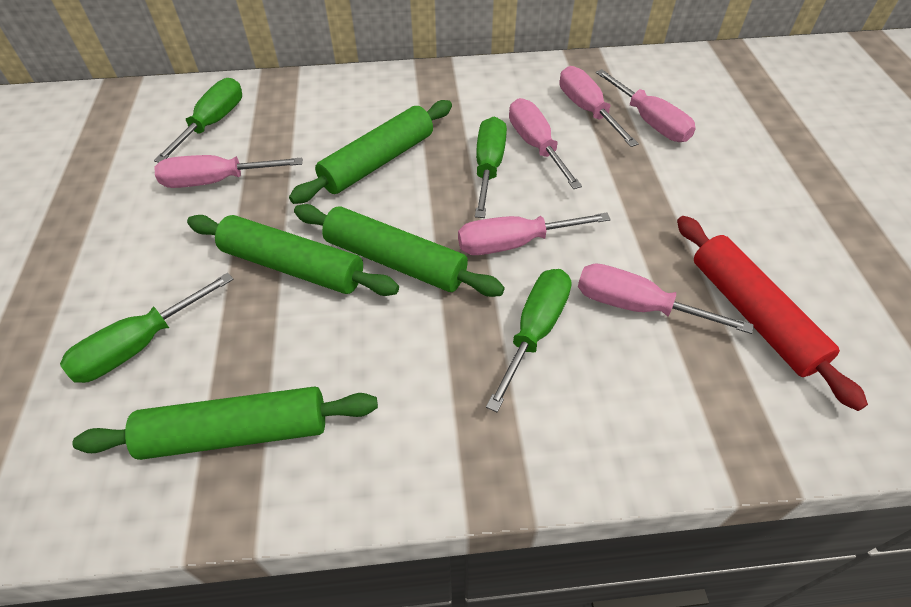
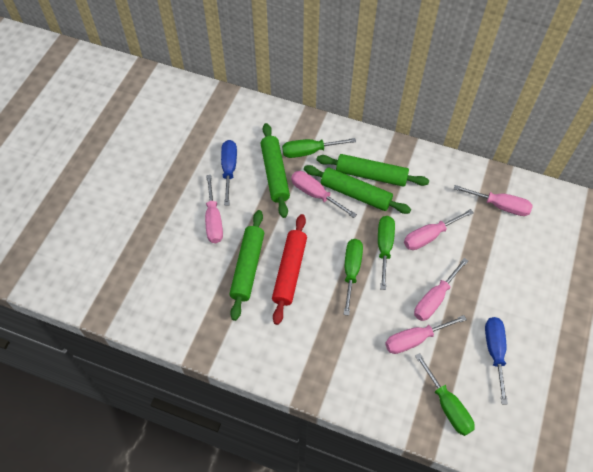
blue screwdriver: 0 -> 2

